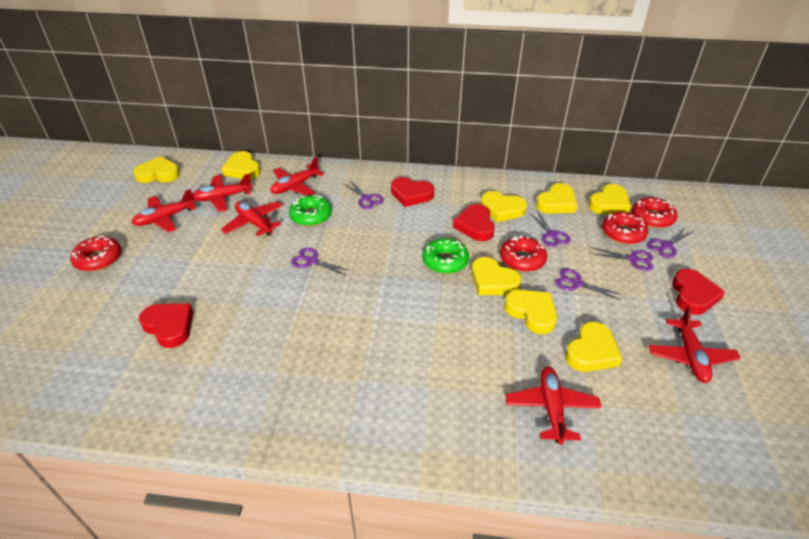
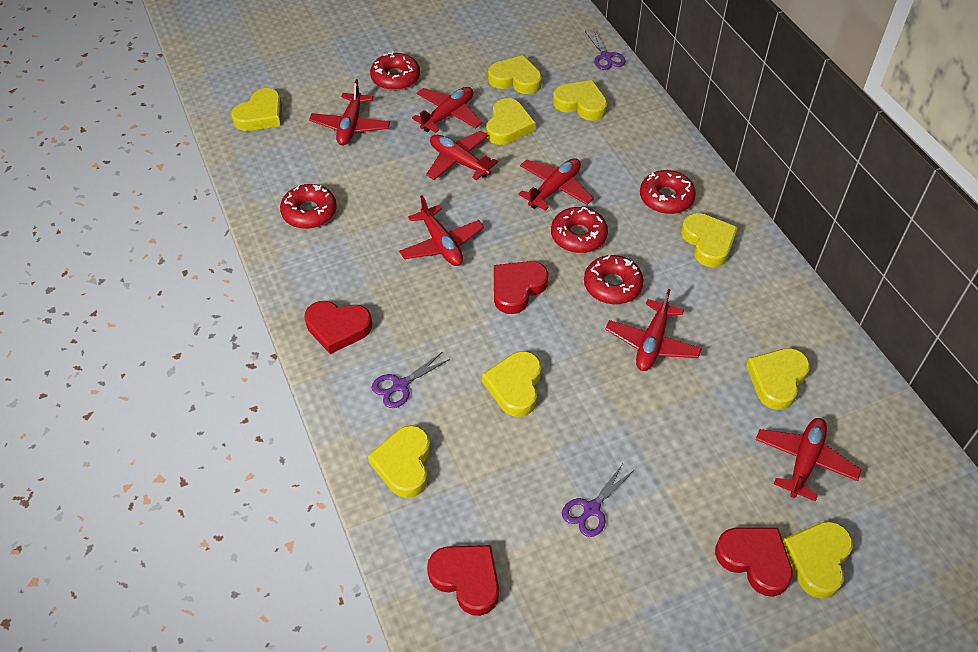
green donut: 2 -> 0
purple scissors: 6 -> 3
red donut: 4 -> 5
red plane: 6 -> 7
yellow heart: 8 -> 9

